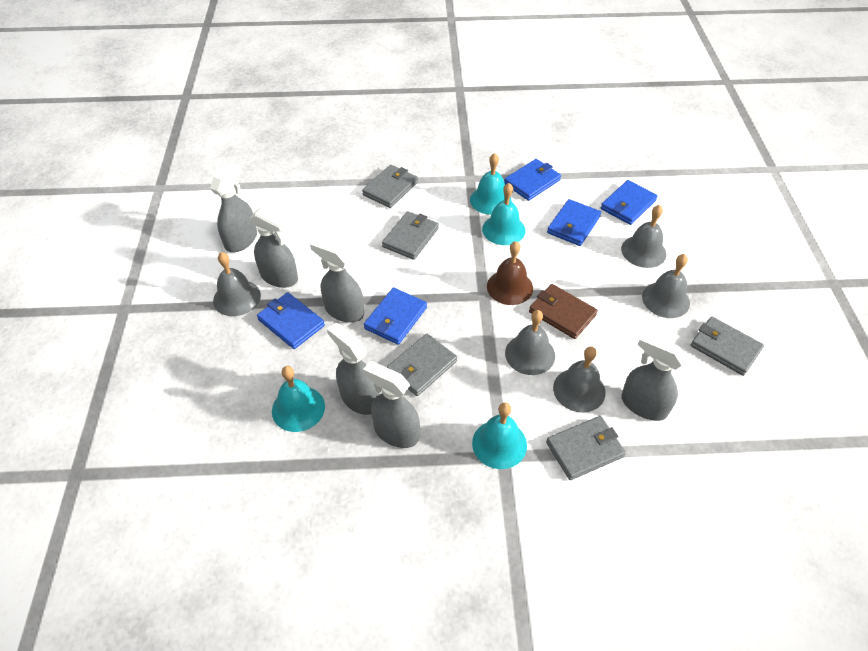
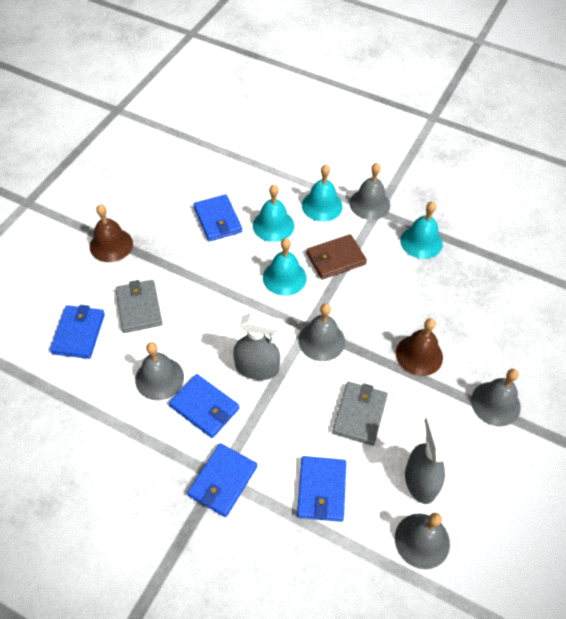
brown bell: 1 -> 2
grey spray bottle: 6 -> 2
grey wallet: 5 -> 2

